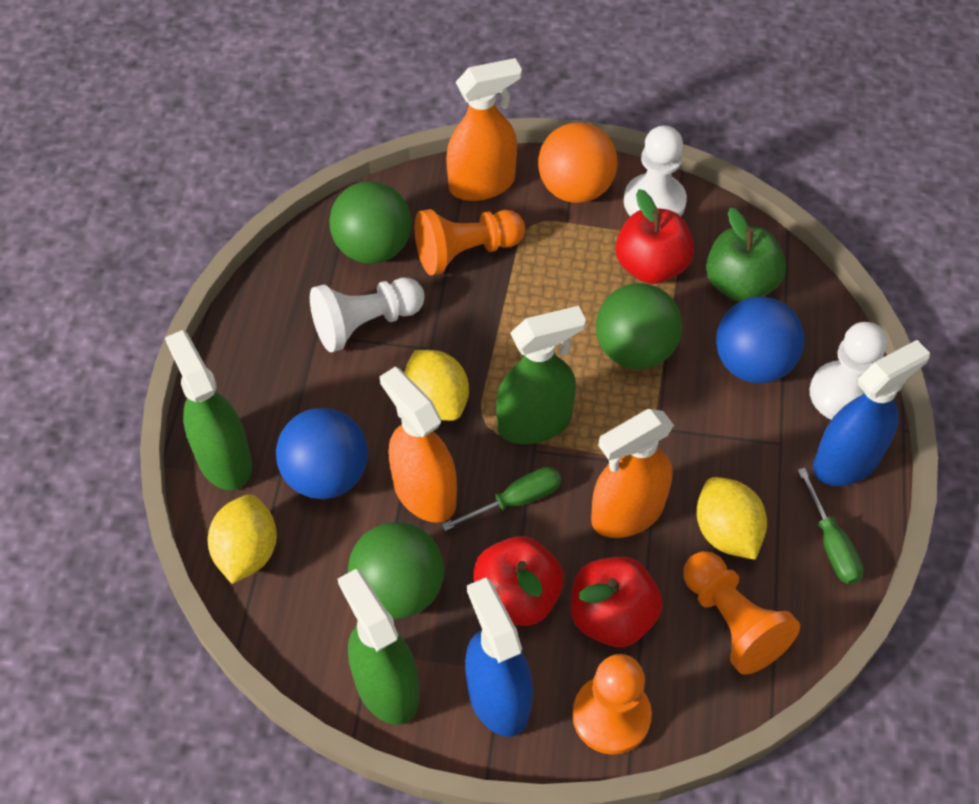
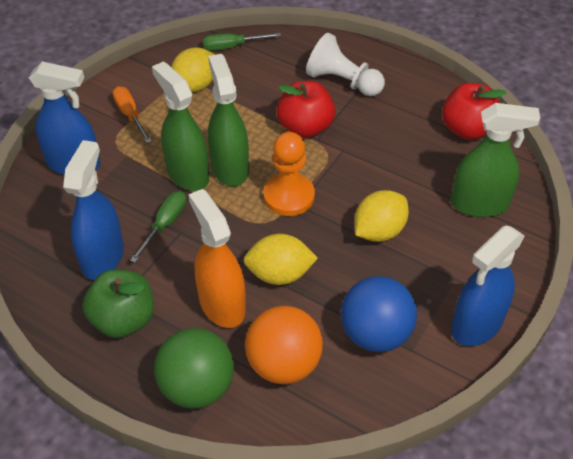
blue ball: 2 -> 1
blue spray bottle: 2 -> 3
green ball: 3 -> 1
orange pawn: 3 -> 1
orange screwdriver: 0 -> 1
orange spray bottle: 3 -> 1
red apple: 3 -> 2
white pawn: 3 -> 1

